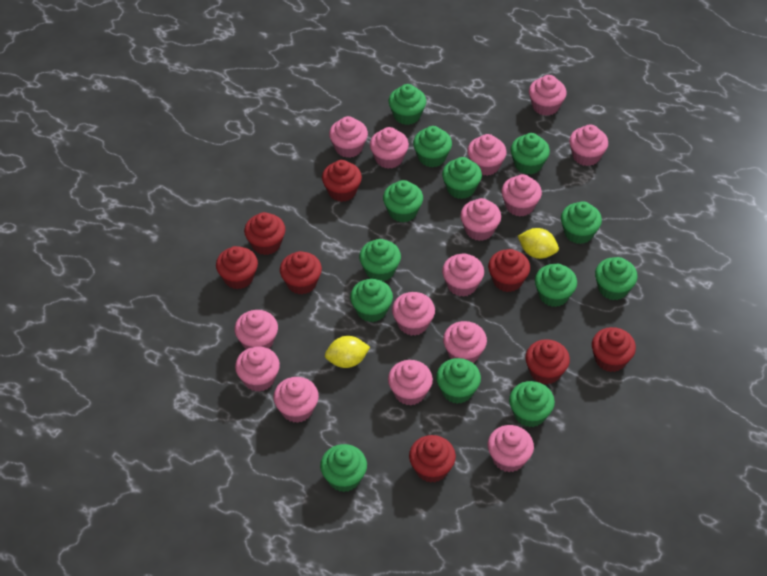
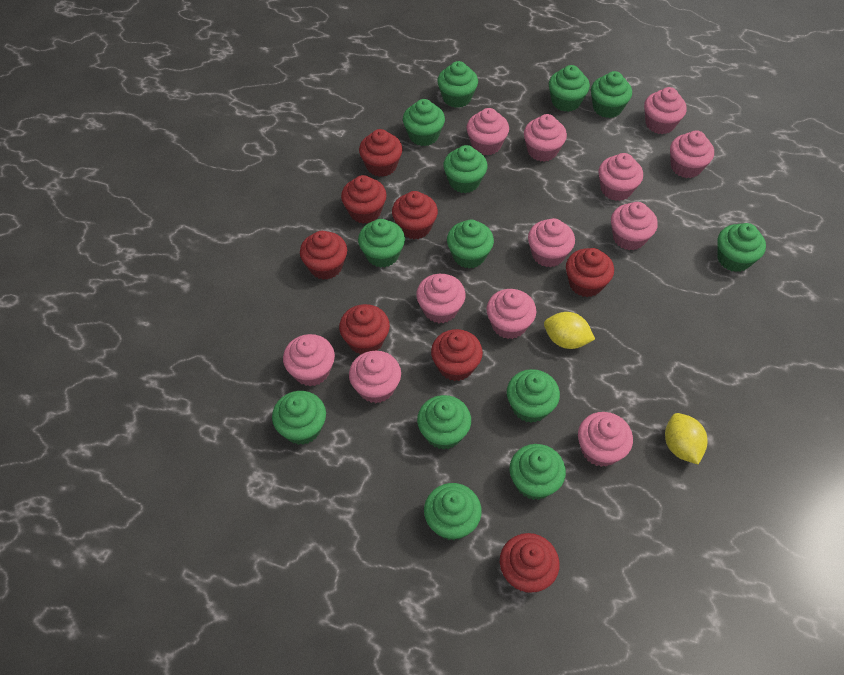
pink cupcake: 15 -> 12

